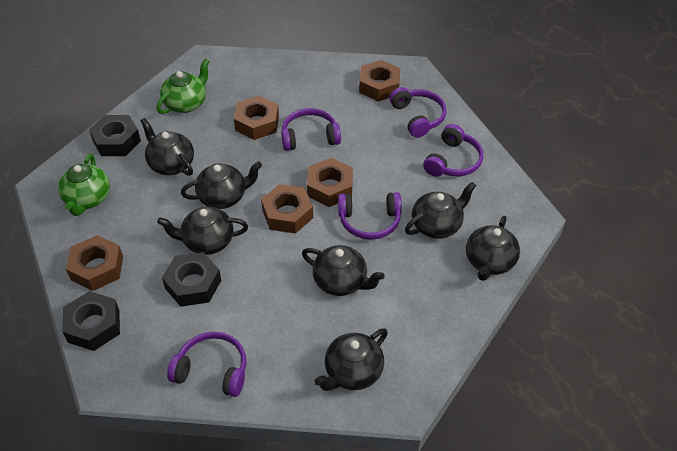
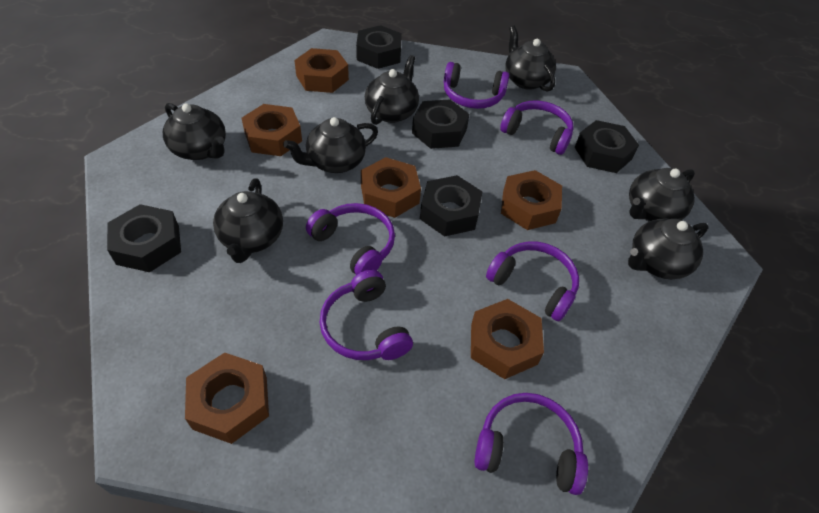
black nut: 3 -> 5
brown nut: 5 -> 6
green teapot: 2 -> 0
purple headphones: 5 -> 6

